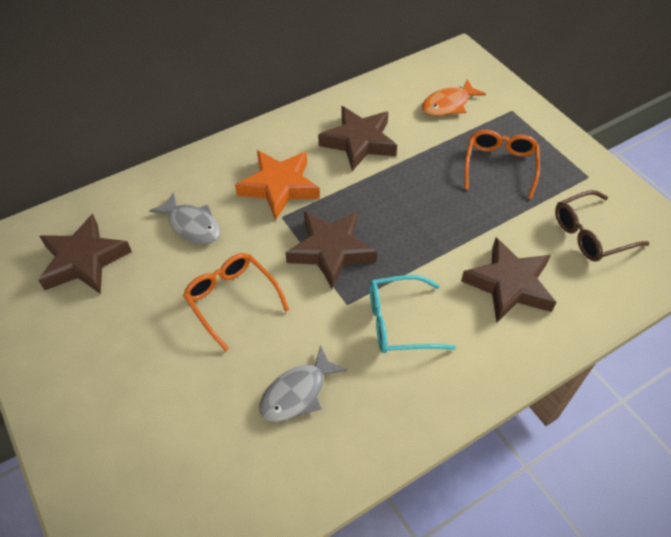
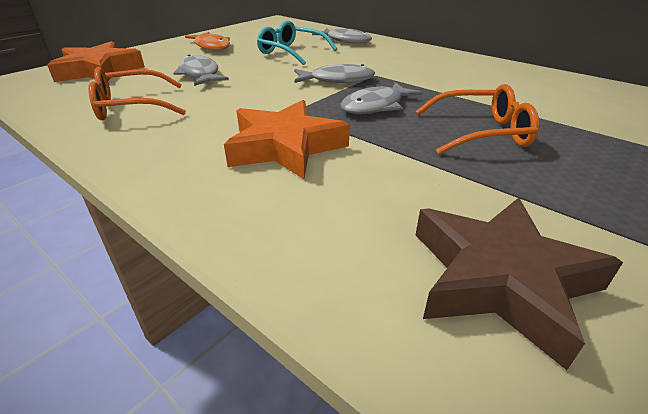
brown glasses: 1 -> 0
brown star: 4 -> 1
grey fish: 2 -> 4
orange star: 1 -> 2

